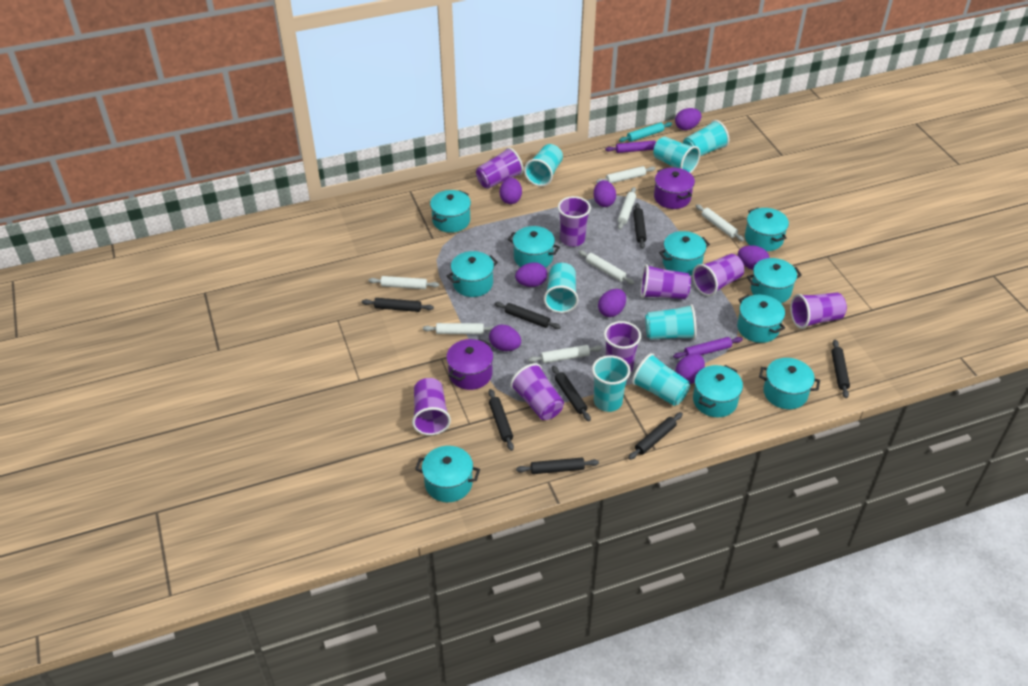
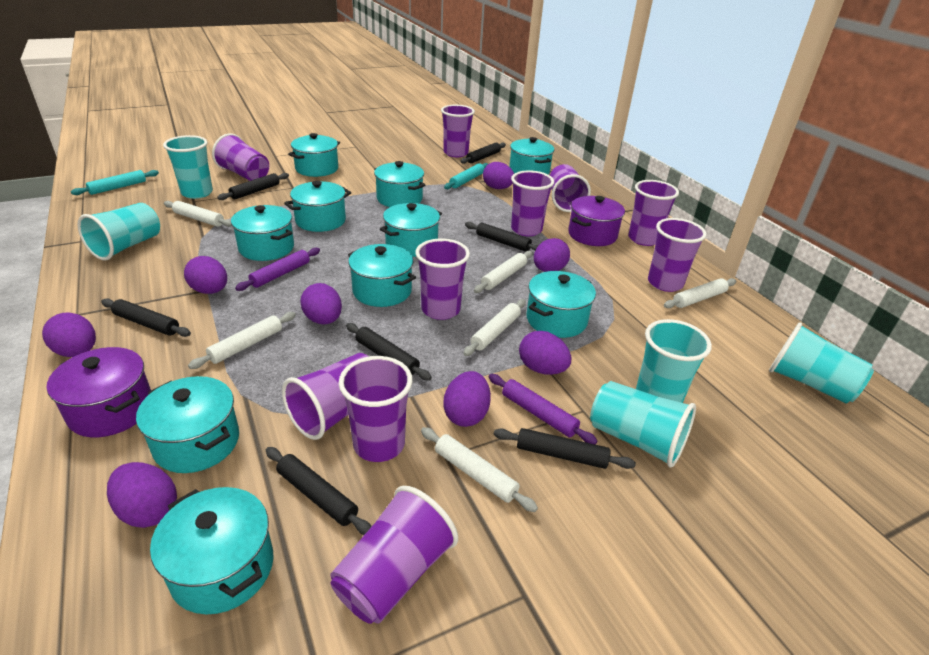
black rolling pin: 8 -> 7
purple cup: 8 -> 10
turquoise cup: 7 -> 5
turquoise rolling pin: 1 -> 2
white rolling pin: 7 -> 6

